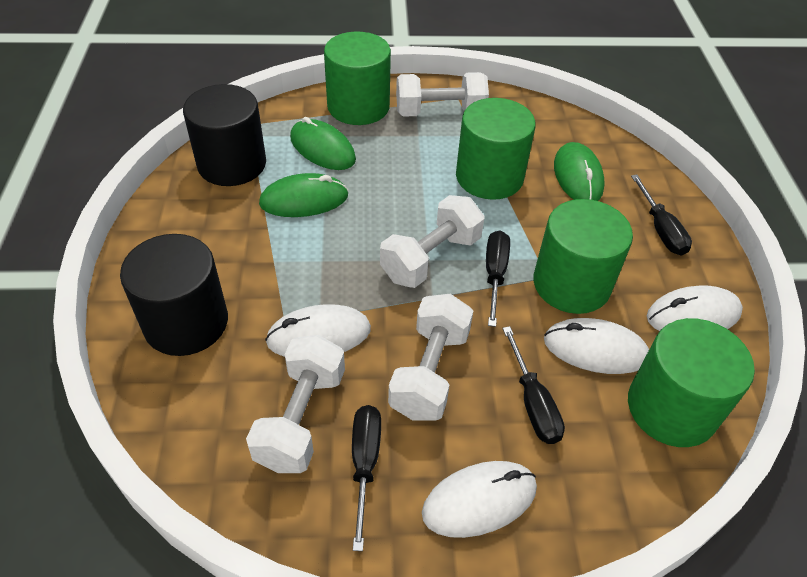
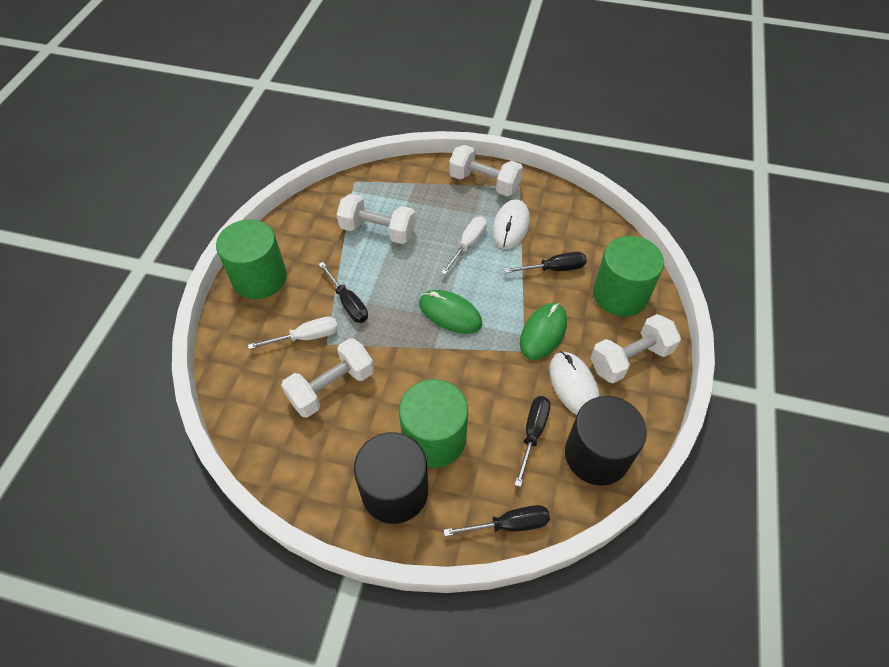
green cylinder: 4 -> 3
green mouse: 3 -> 2
white mouse: 4 -> 2
white screwdriver: 0 -> 2

